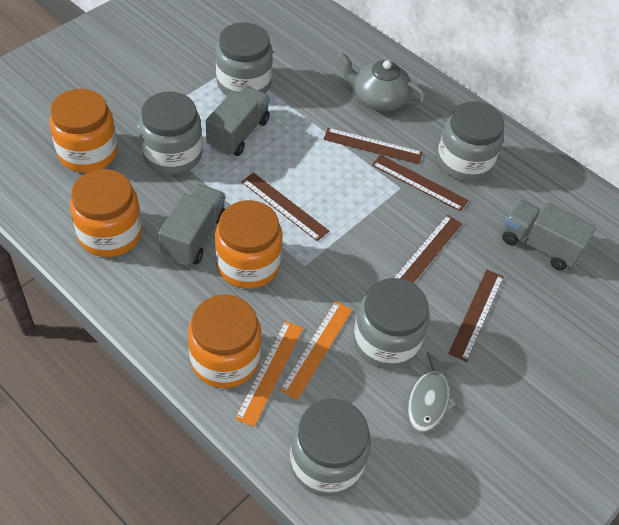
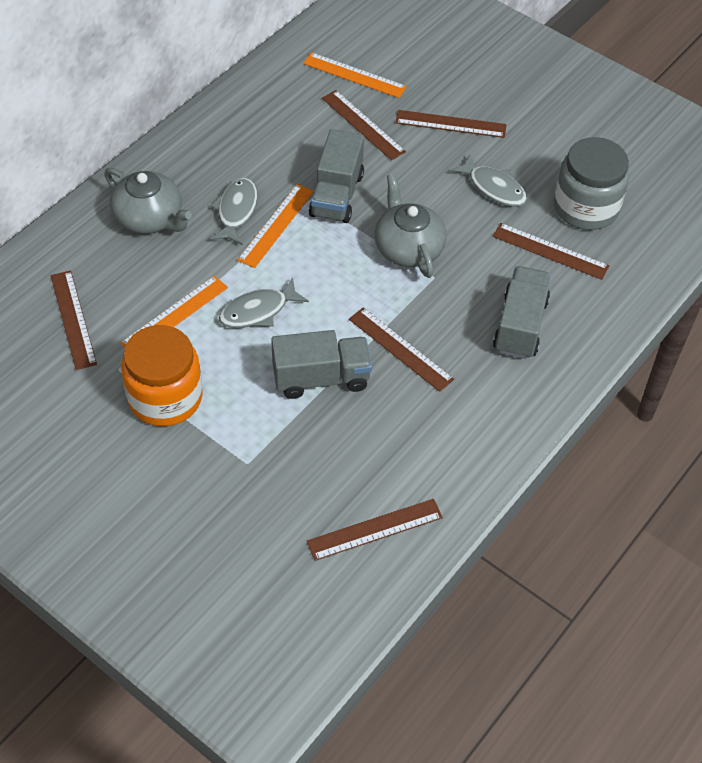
brown ruler: 5 -> 6
grey fish: 1 -> 3
grey jar: 5 -> 1
grey teapot: 1 -> 2
orange jar: 4 -> 1
orange ruler: 2 -> 3

